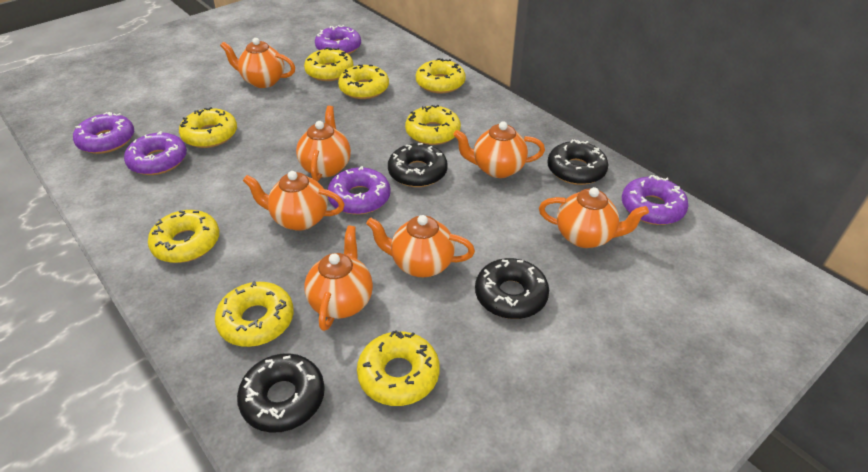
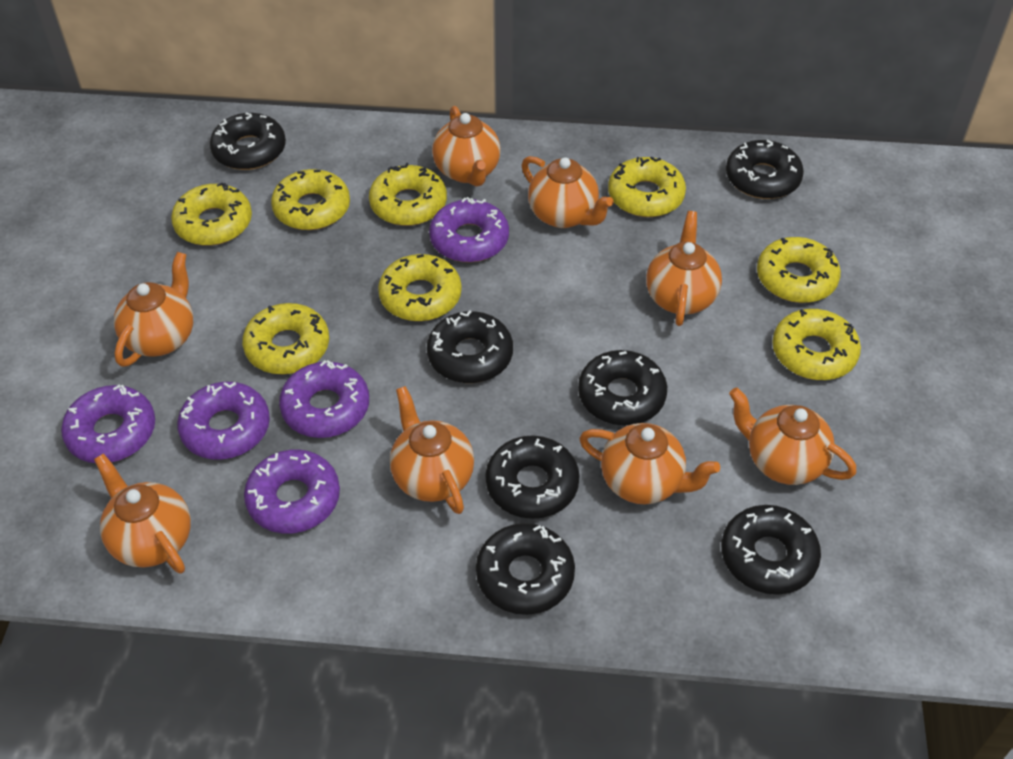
black donut: 4 -> 7
orange teapot: 7 -> 8

